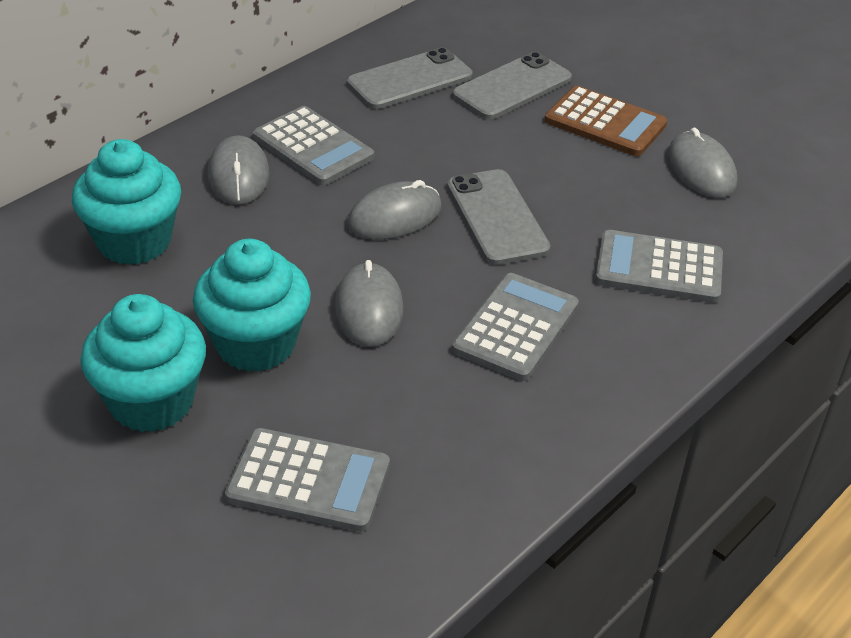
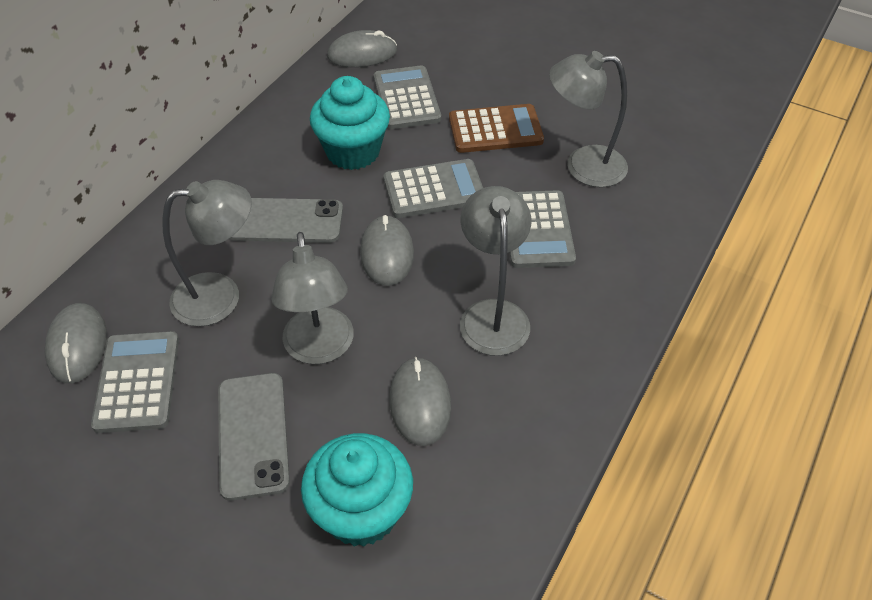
grey lamp: 0 -> 4
grey phone: 3 -> 2
turquoise cupcake: 3 -> 2

